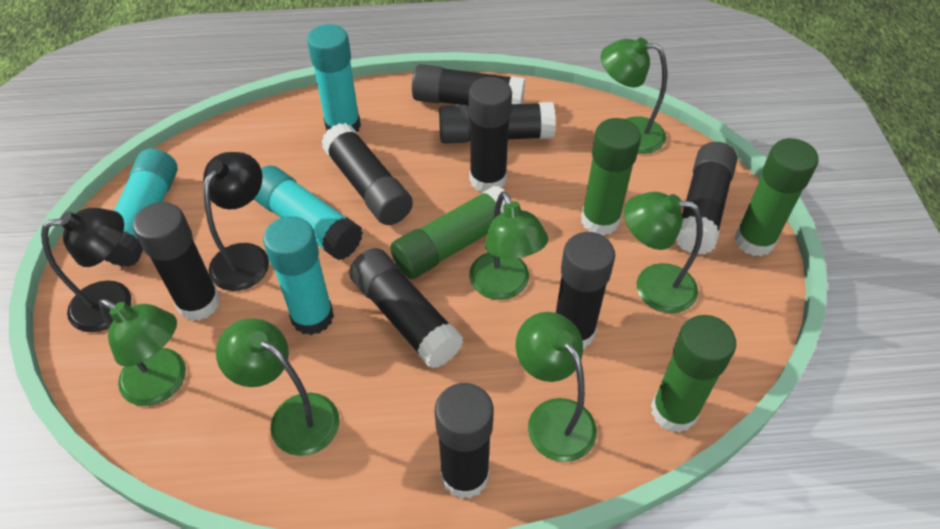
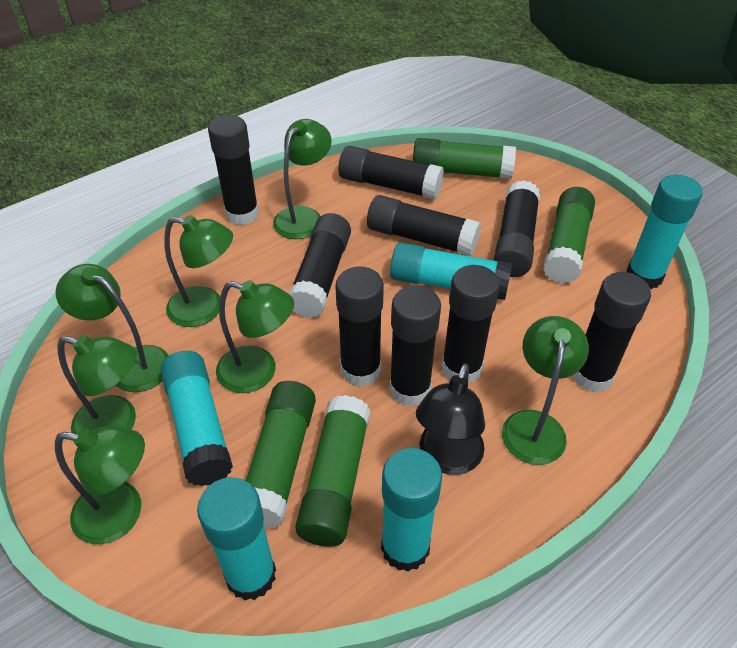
black lamp: 2 -> 1
green lamp: 6 -> 7
turquoise glue stick: 4 -> 5

